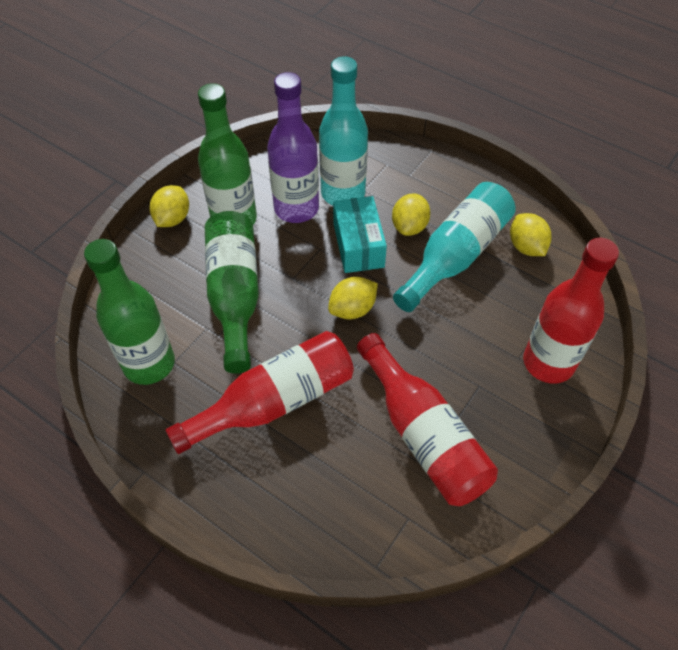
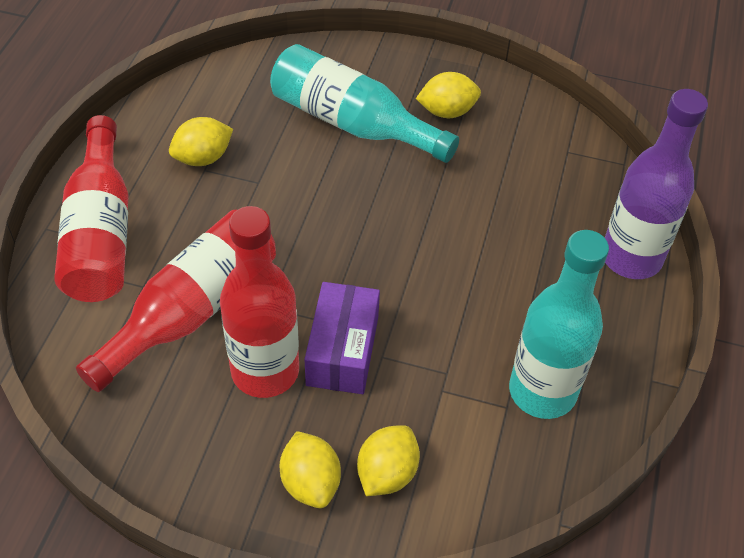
green bottle: 3 -> 0
purple box: 0 -> 1
turquoise box: 1 -> 0

